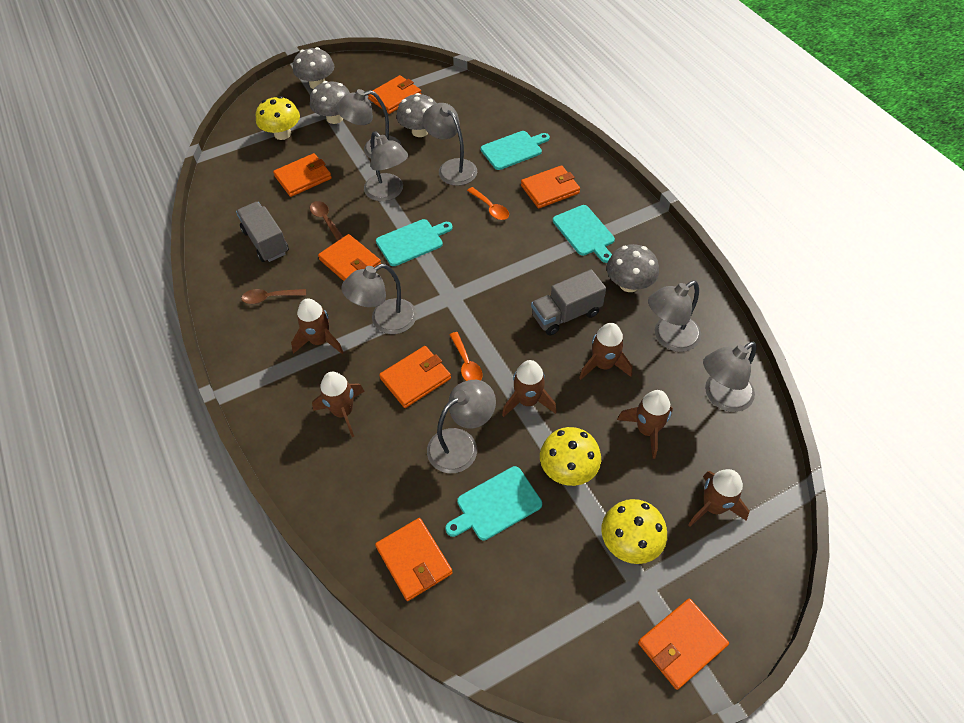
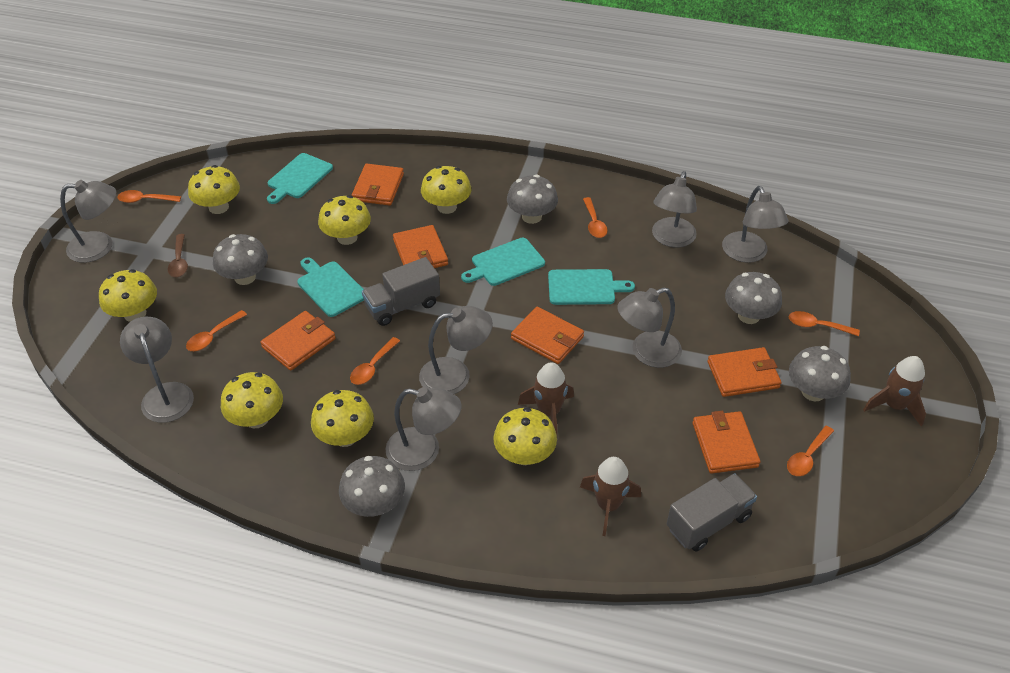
brown rocket: 6 -> 3
brown spoon: 2 -> 1
grey mushroom: 4 -> 5
orange spoon: 2 -> 6
orange wallet: 7 -> 6
yellow mushroom: 3 -> 7

